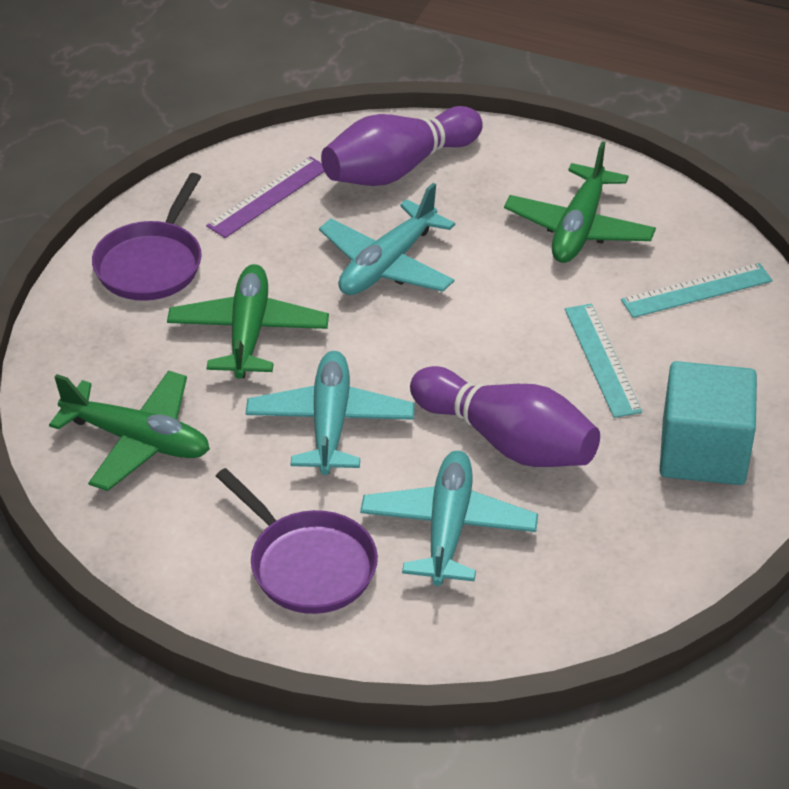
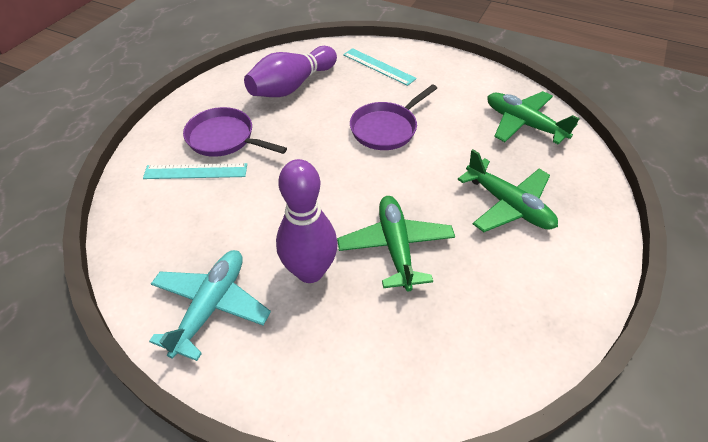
purple ruler: 1 -> 0
turquoise cube: 1 -> 0
turquoise plane: 3 -> 1

